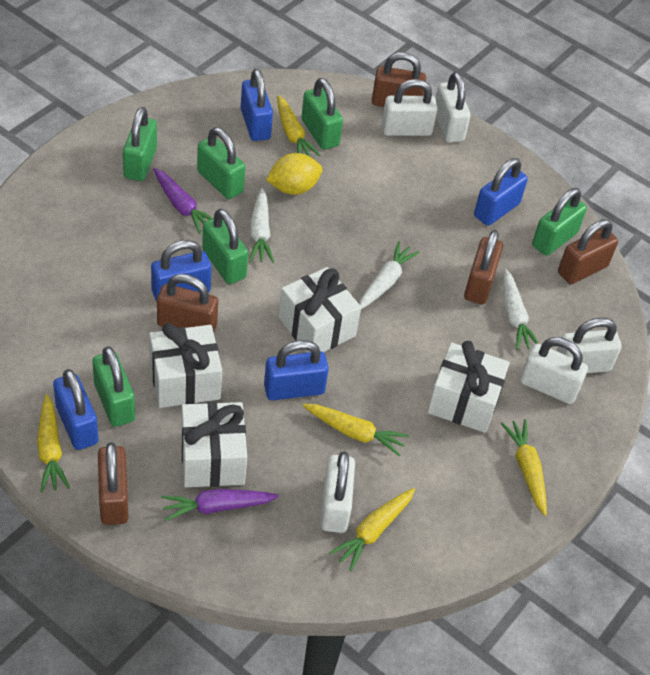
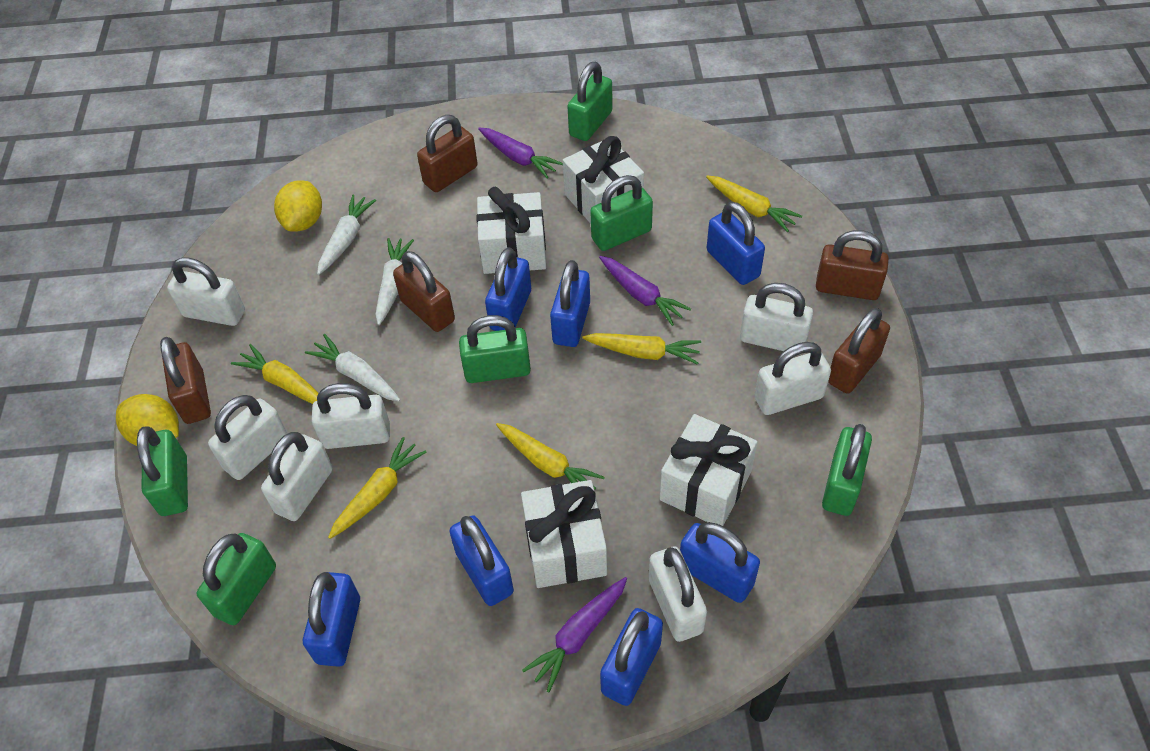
blue padlock: 5 -> 7
purple carrot: 2 -> 3
white padlock: 5 -> 7
yellow lemon: 1 -> 2

